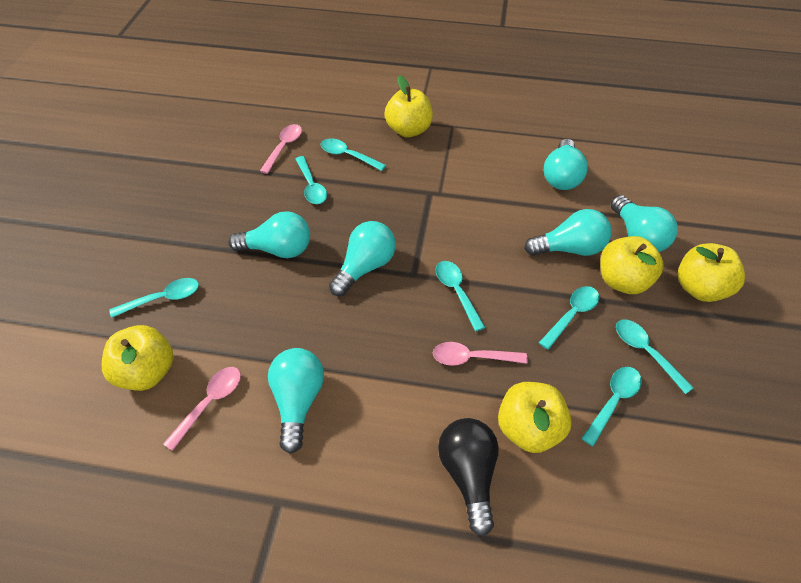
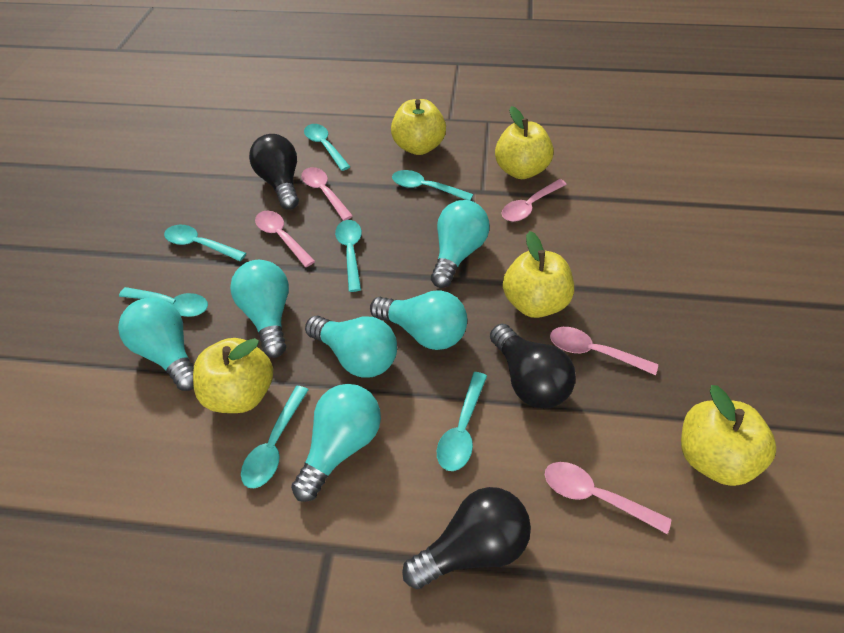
black light bulb: 1 -> 3
pink spoon: 3 -> 5

